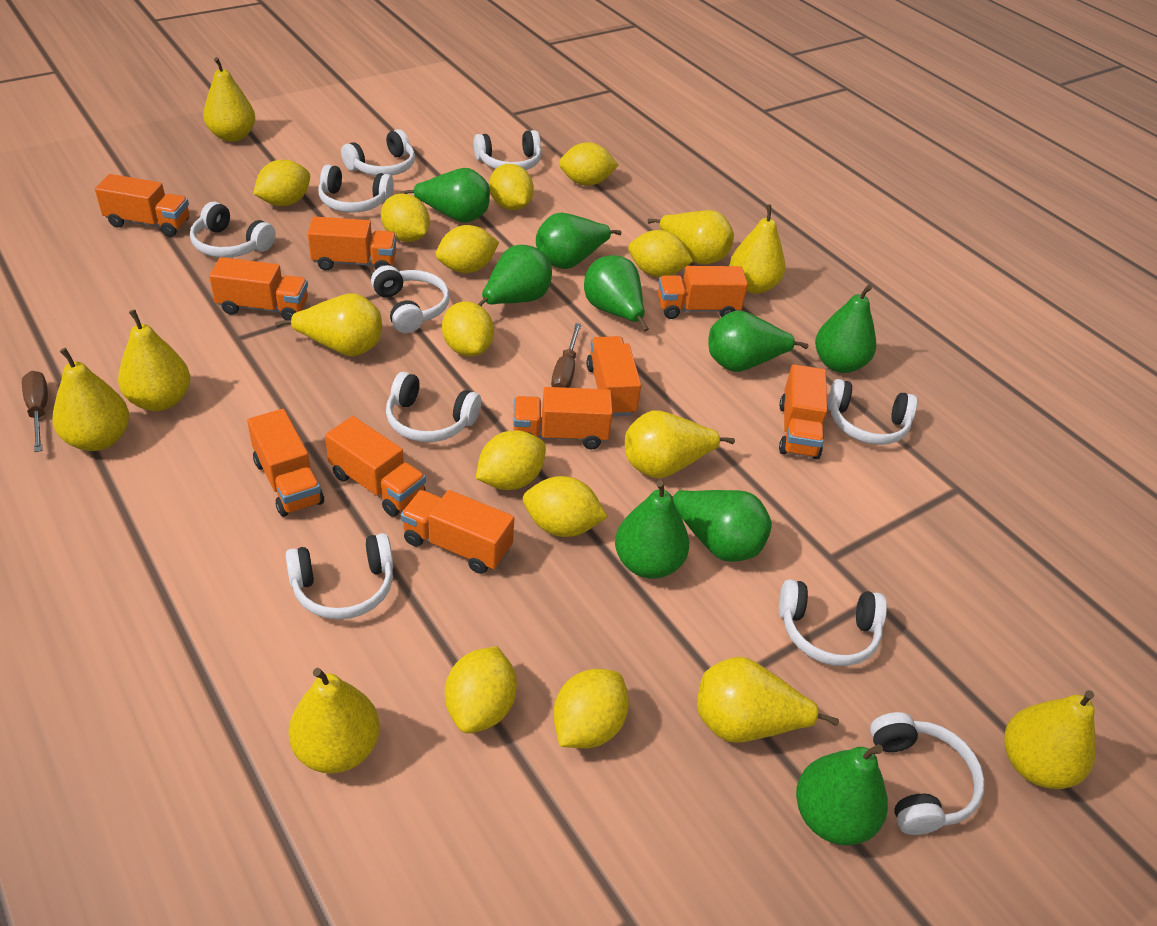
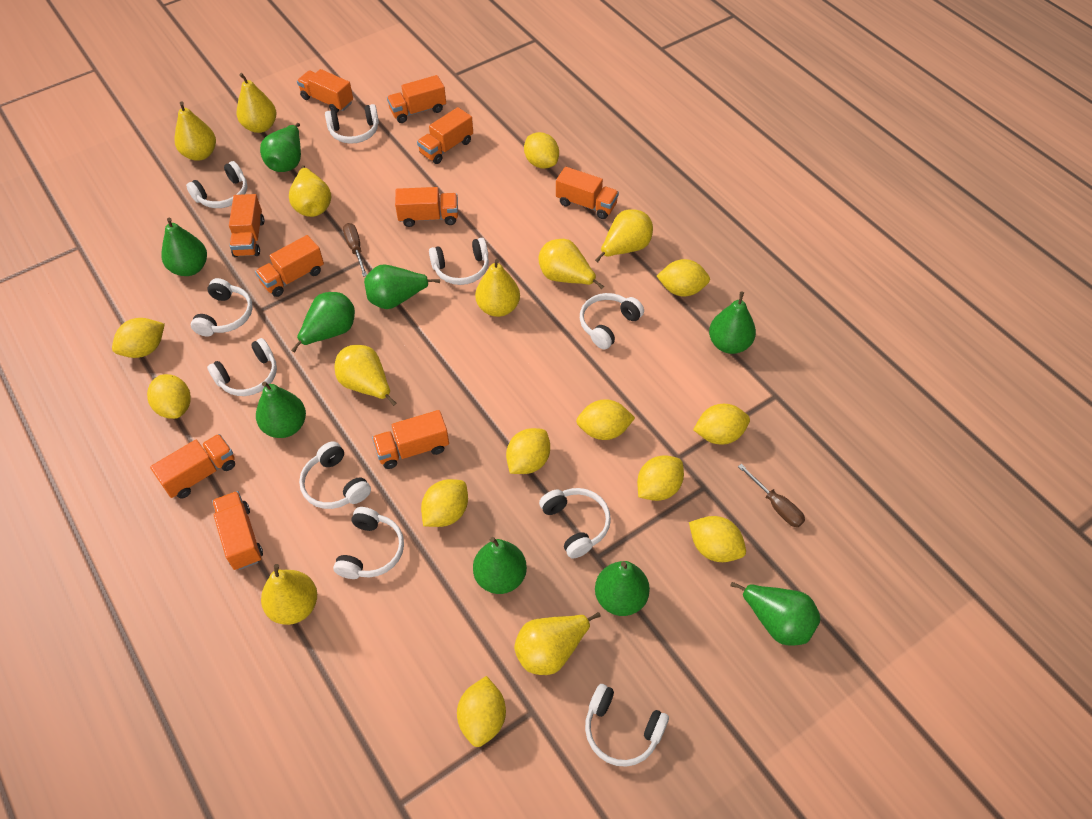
yellow pear: 10 -> 9

